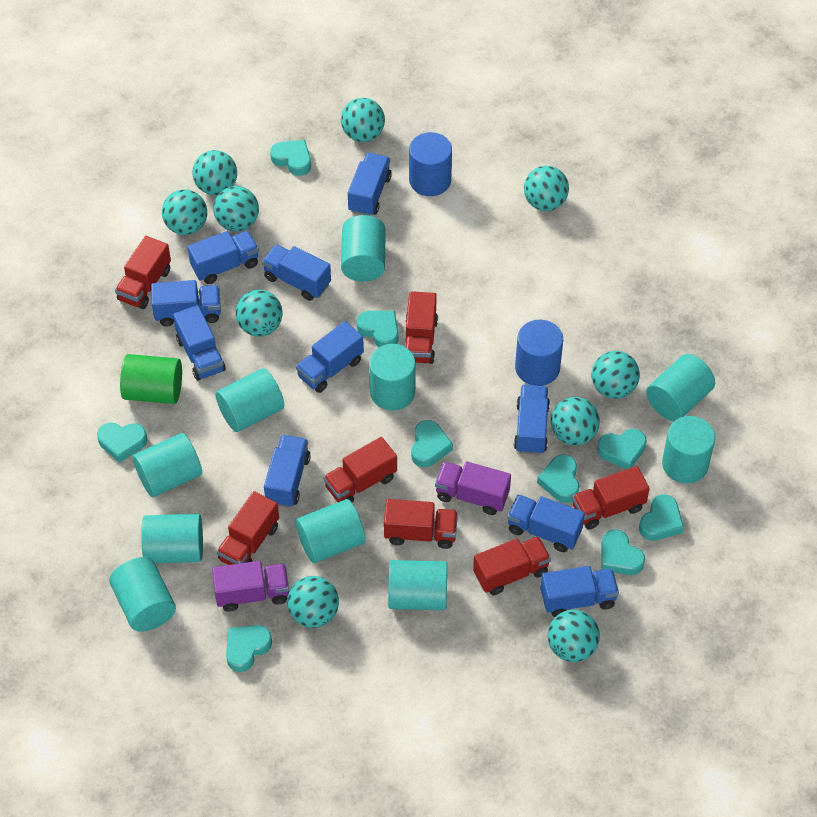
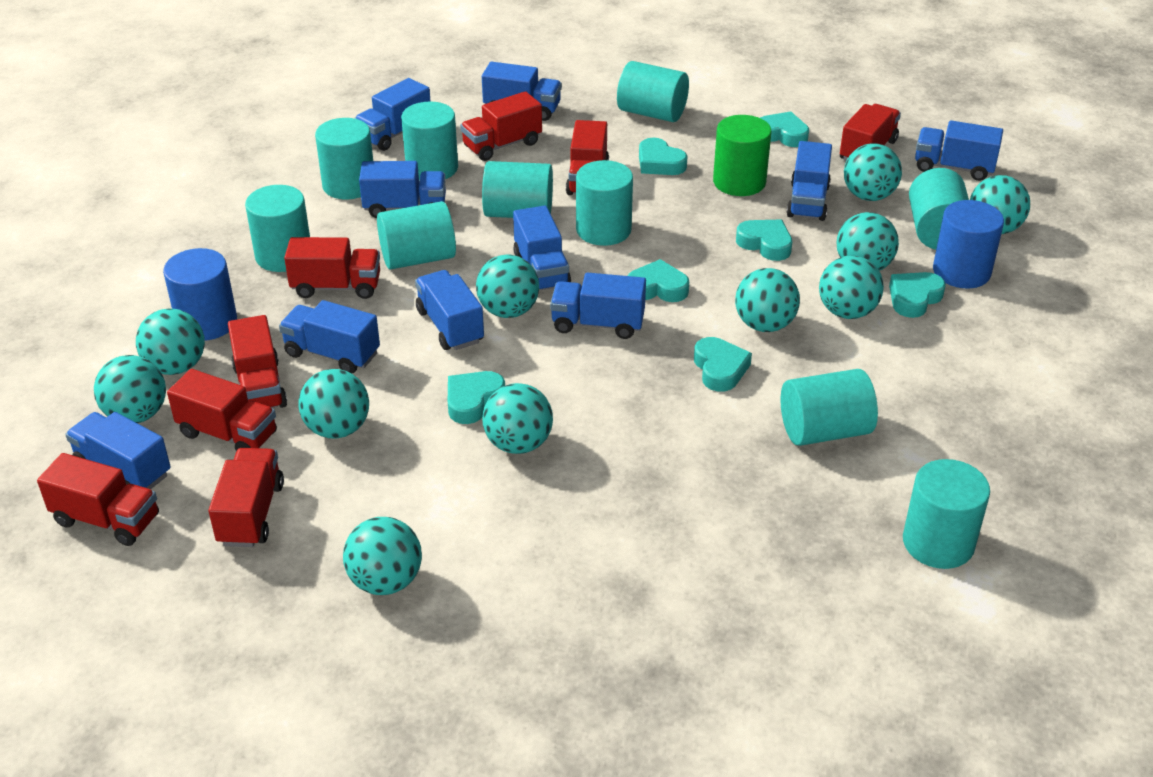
purple truck: 2 -> 0
red truck: 7 -> 8
turquoise ball: 10 -> 11
turquoise heart: 9 -> 7

